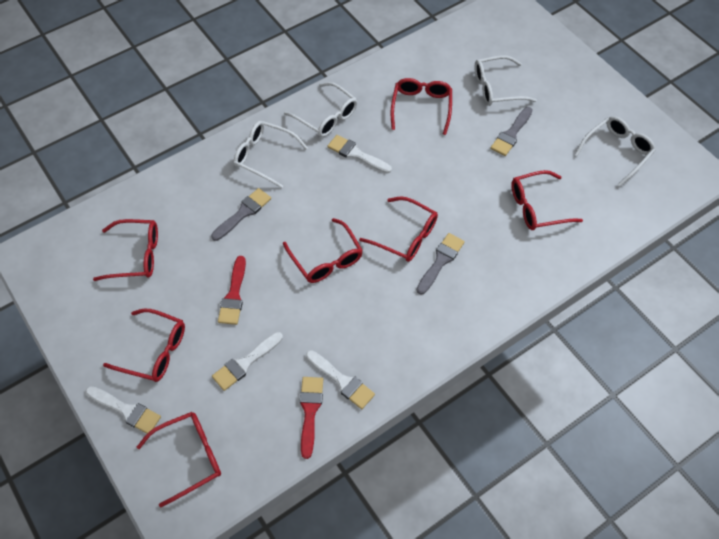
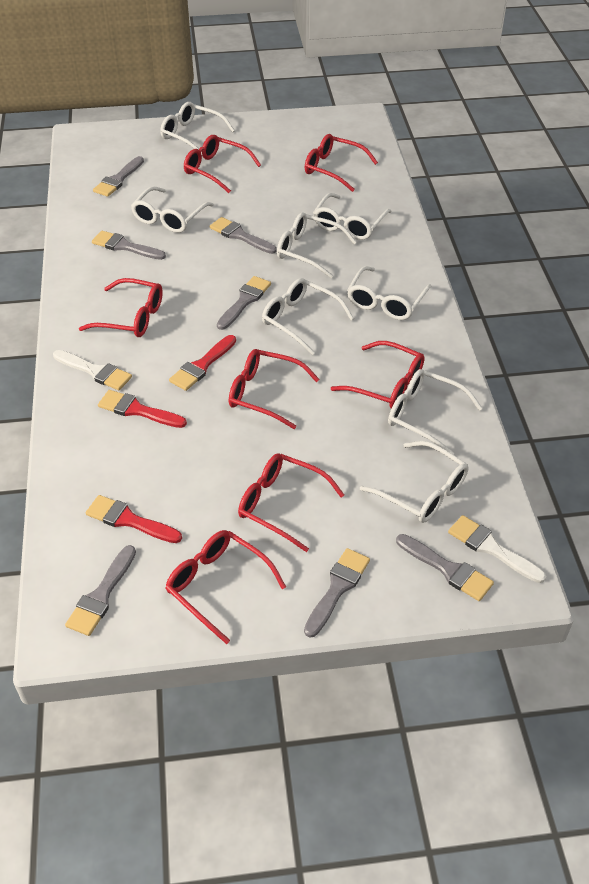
grey brush: 3 -> 7
red brush: 2 -> 3
white brush: 4 -> 2
white glasses: 4 -> 8

